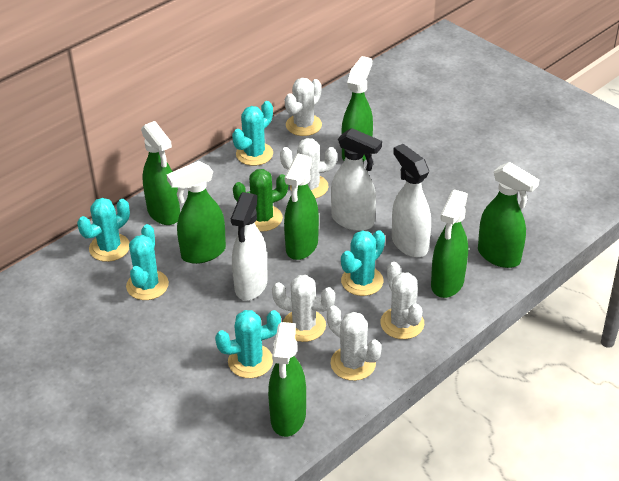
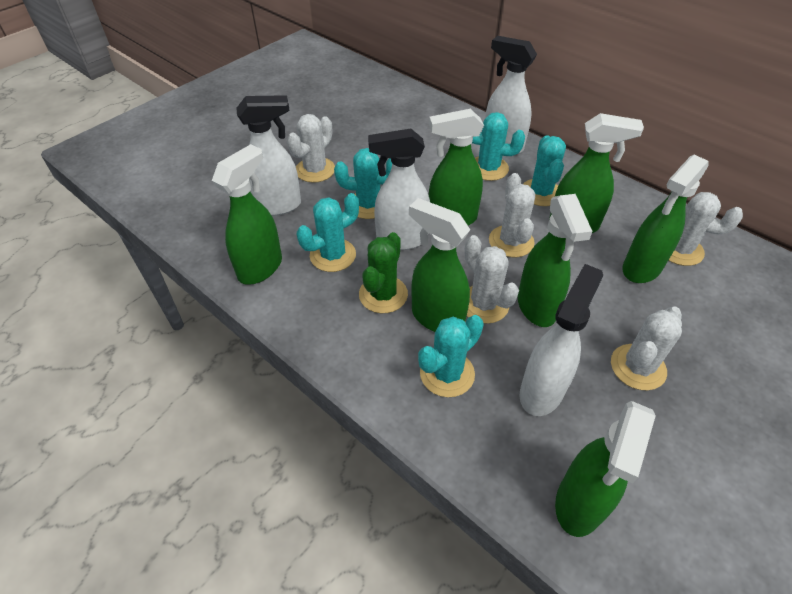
white spray bottle: 3 -> 4

